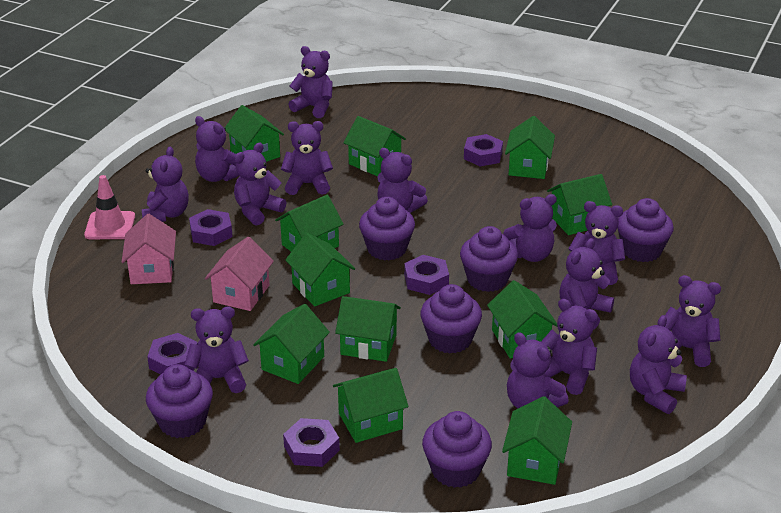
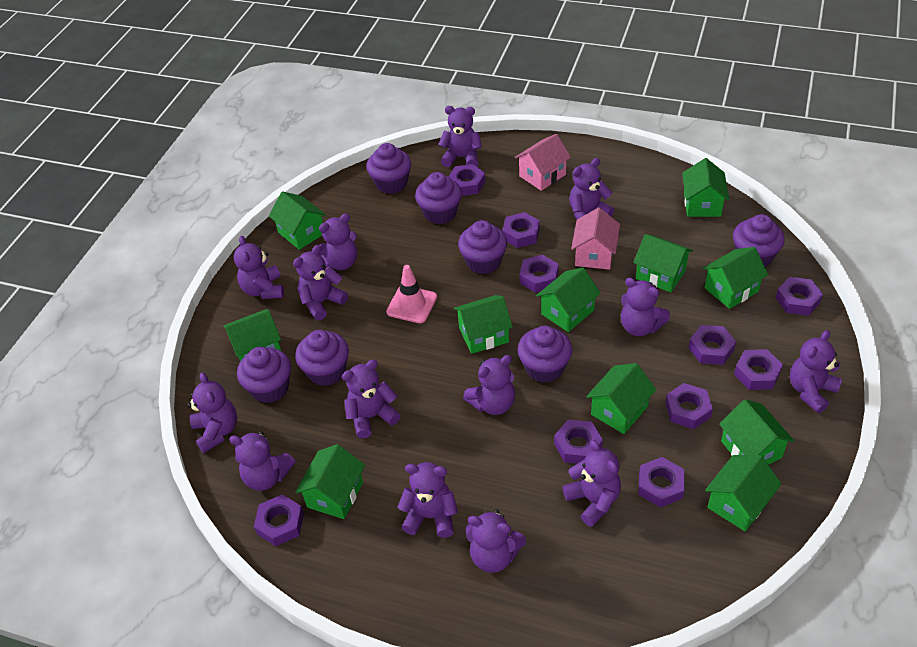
purple cupcake: 6 -> 7
purple nut: 5 -> 10

